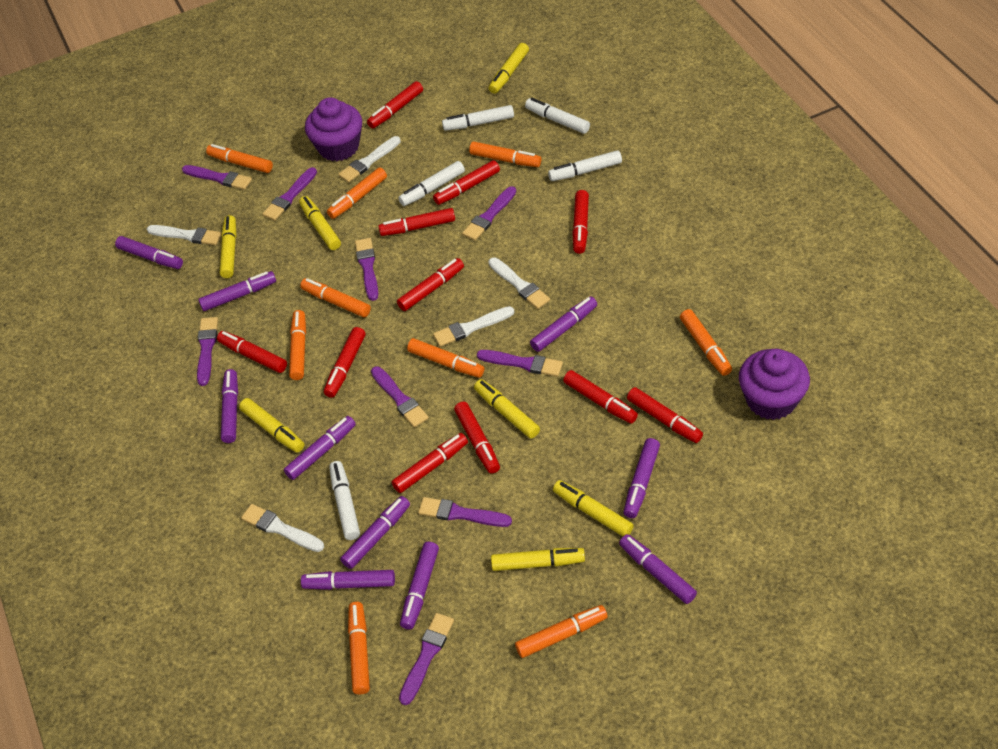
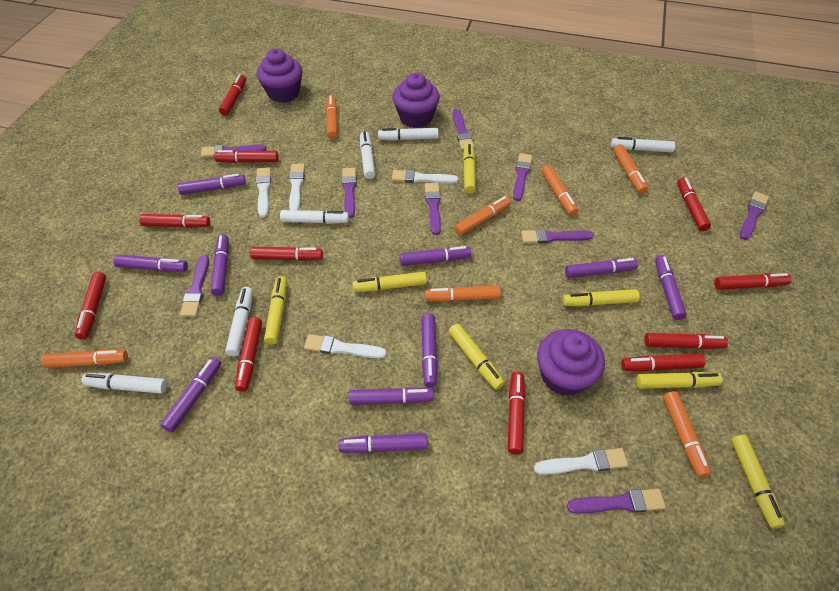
orange marker: 9 -> 7
purple cupcake: 2 -> 3
white marker: 5 -> 6

